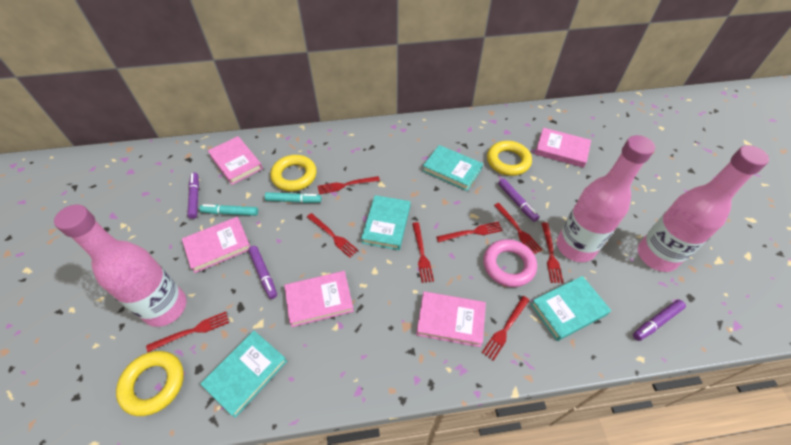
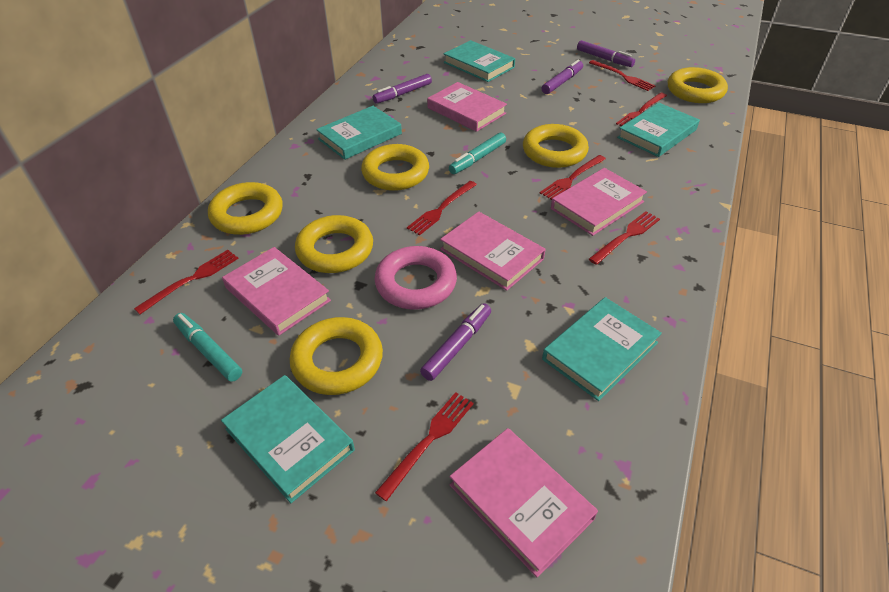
pink bottle: 3 -> 0
red fork: 8 -> 7
turquoise book: 4 -> 5
yellow ring: 3 -> 6

